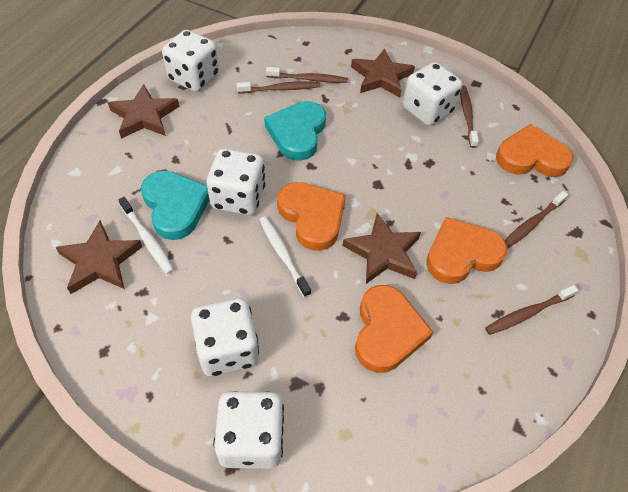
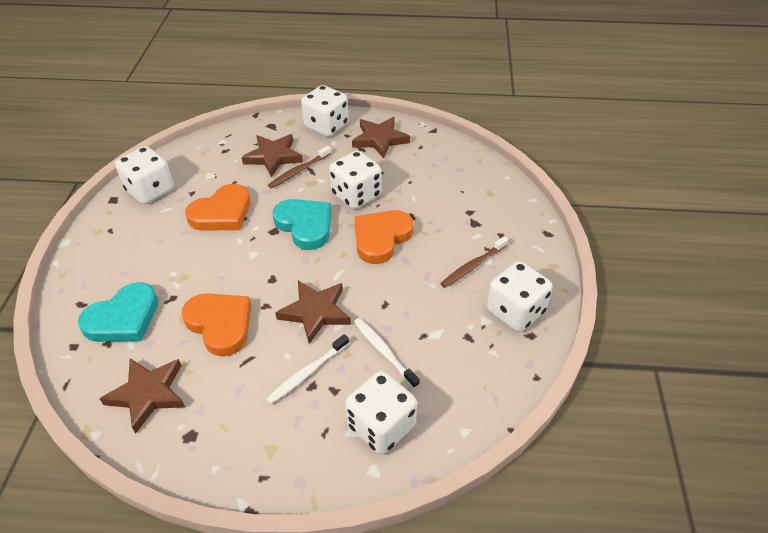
brown toothbrush: 5 -> 2
orange heart: 4 -> 3

